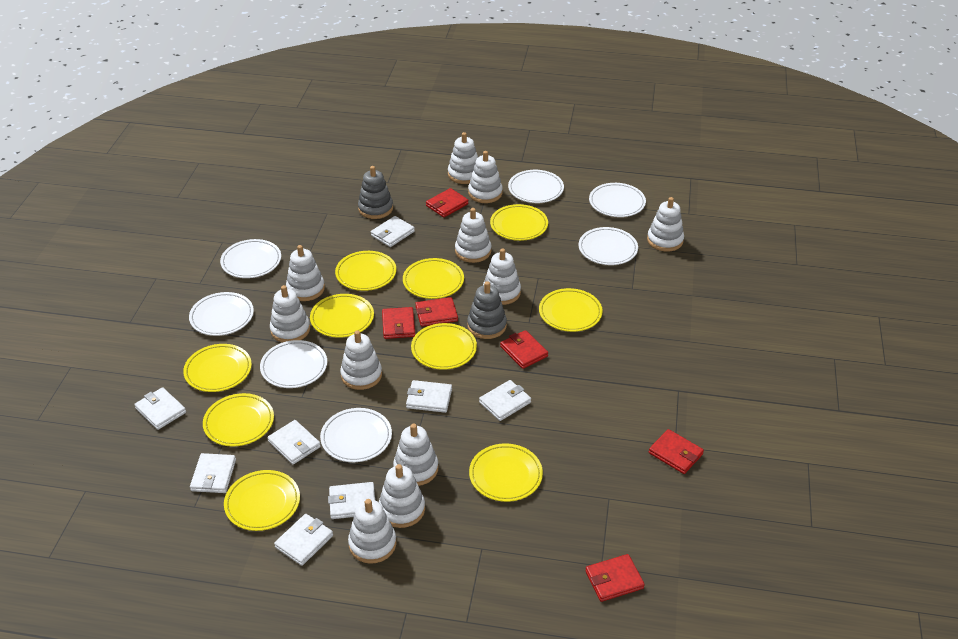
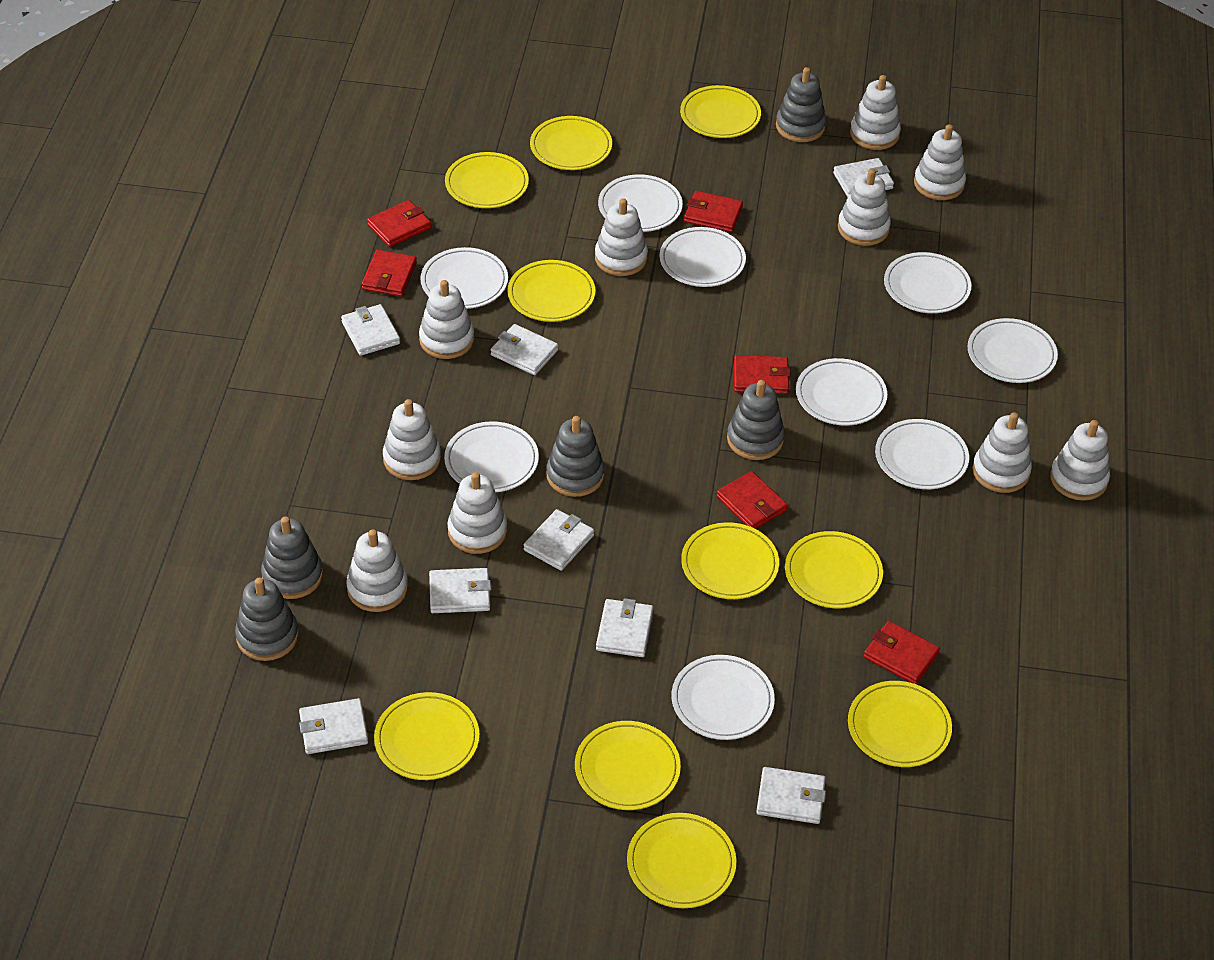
grey stacking toy: 2 -> 5
white plate: 7 -> 9
white stacking toy: 11 -> 10

